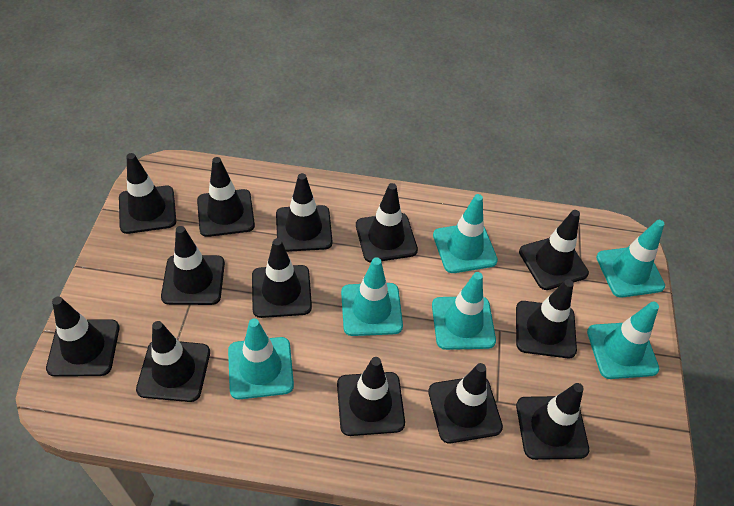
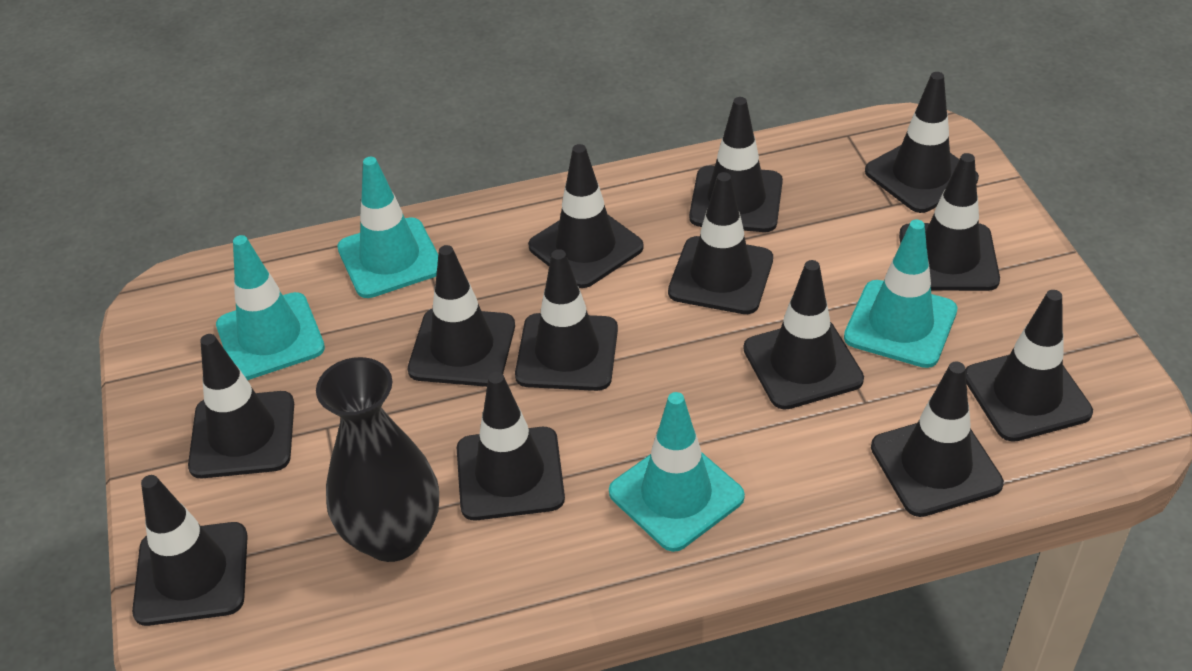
black vase: 0 -> 1
turquoise traffic cone: 6 -> 4

